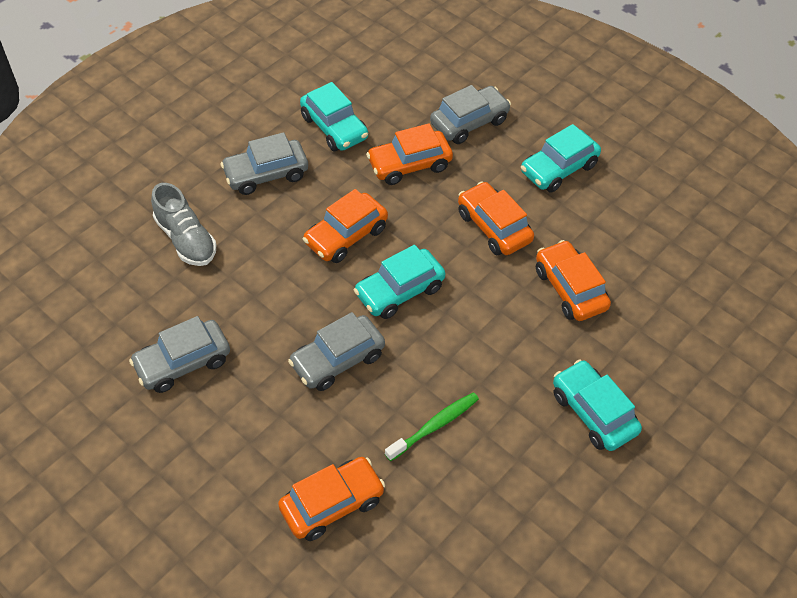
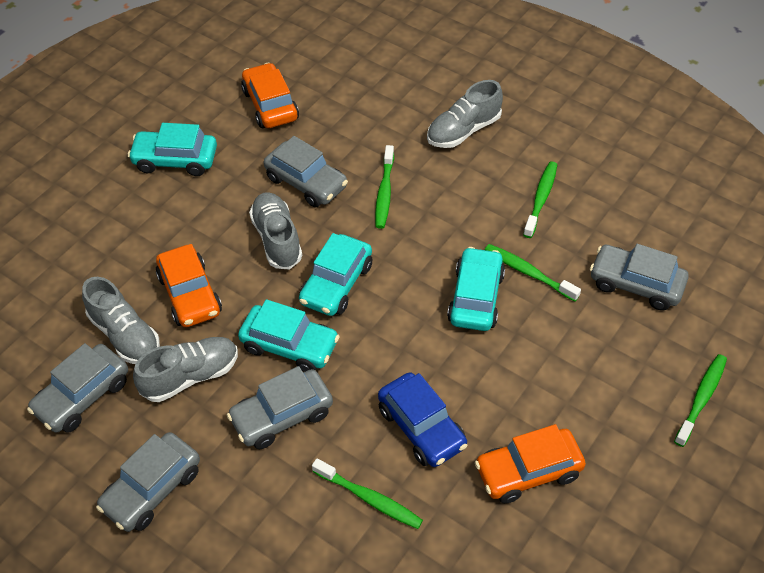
blue car: 0 -> 1
green toothbrush: 1 -> 5
grey car: 4 -> 5
grey shoe: 1 -> 4
orange car: 5 -> 3

